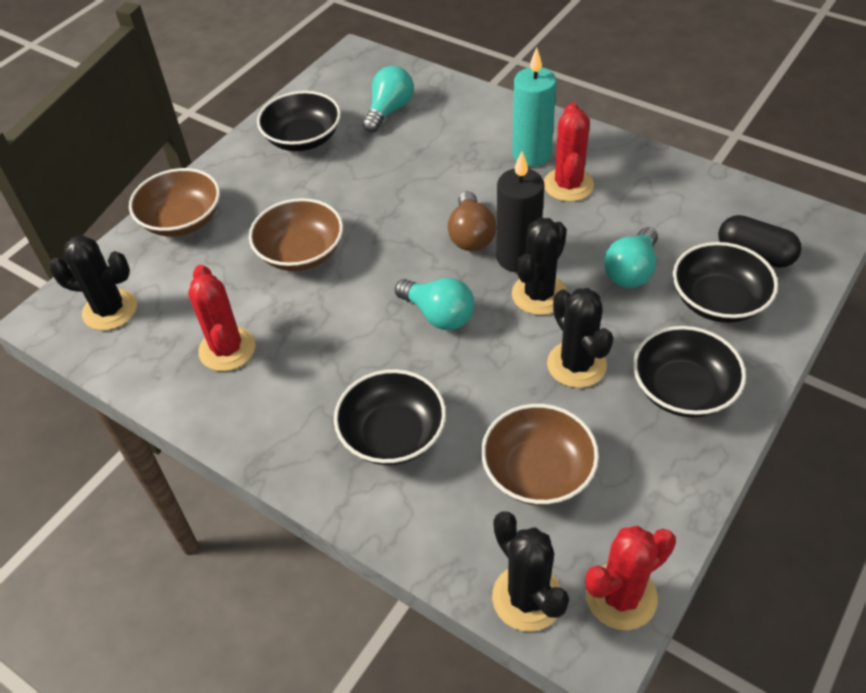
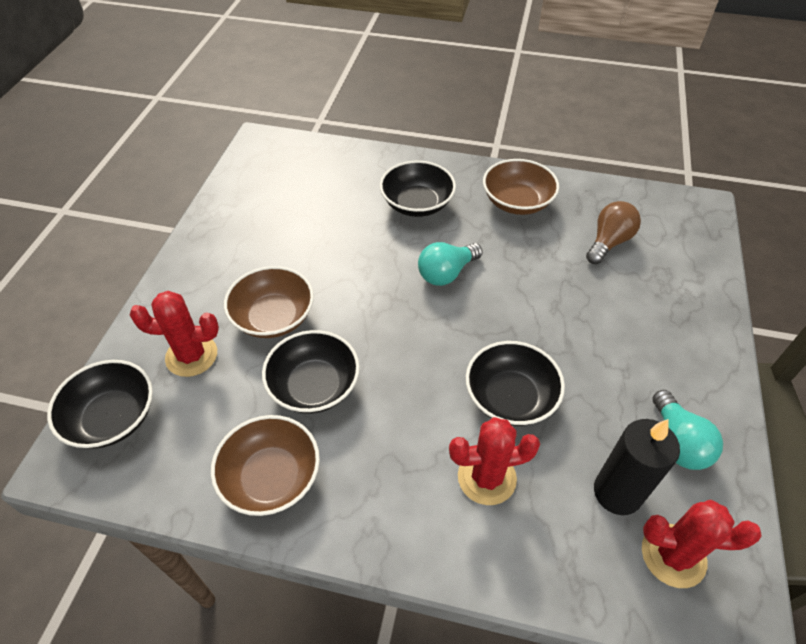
black cactus: 4 -> 0
black capsule: 1 -> 0
turquoise candle: 1 -> 0
turquoise light bulb: 3 -> 2

